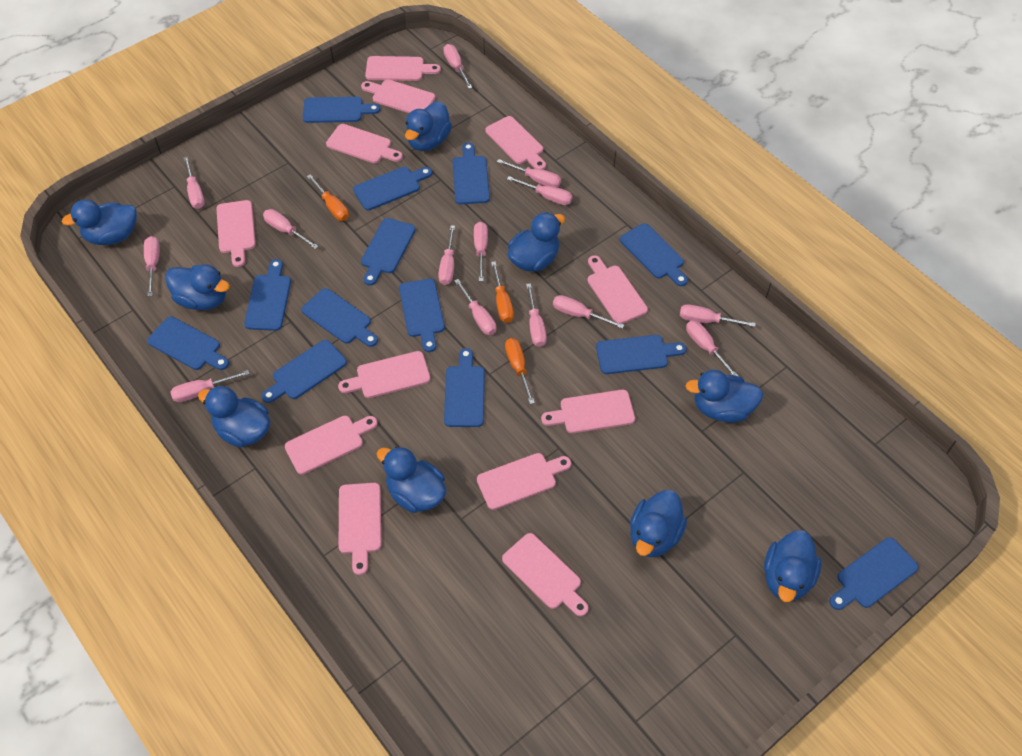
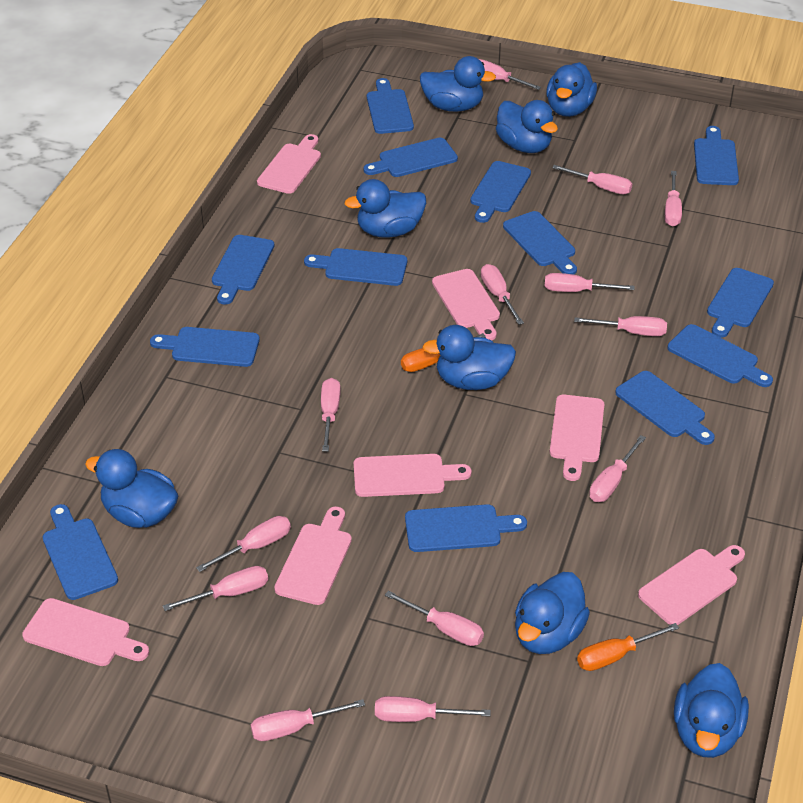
blue duck: 9 -> 8
orange screwdriver: 3 -> 2
pink cutting board: 12 -> 7
pink screwdriver: 14 -> 13

